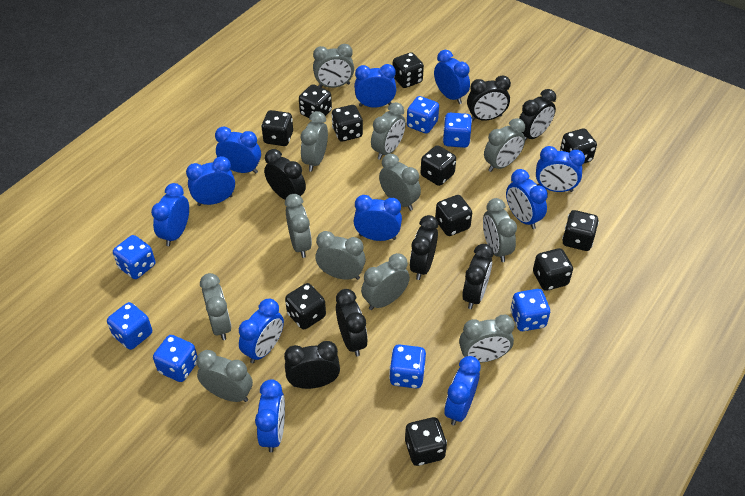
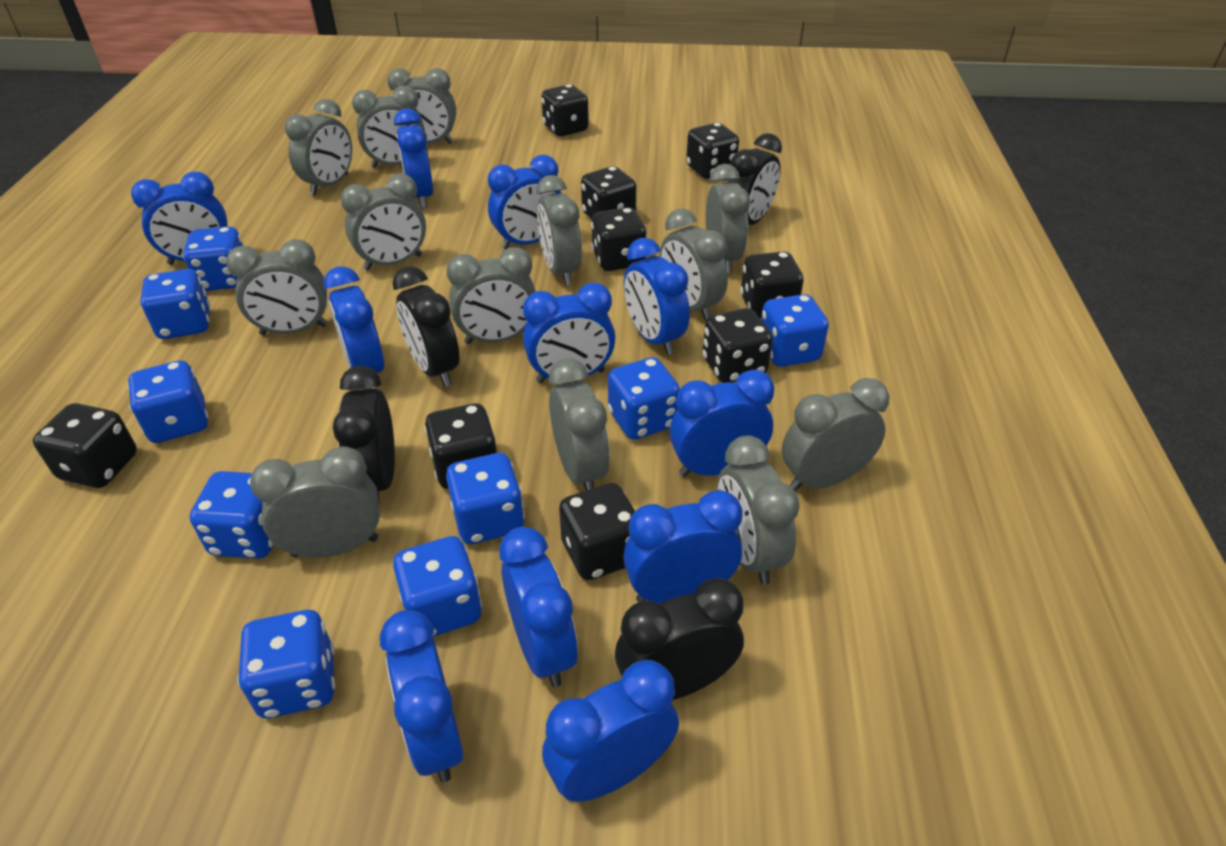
black clock: 7 -> 4
black dice: 11 -> 9
blue dice: 7 -> 9
grey clock: 12 -> 13

